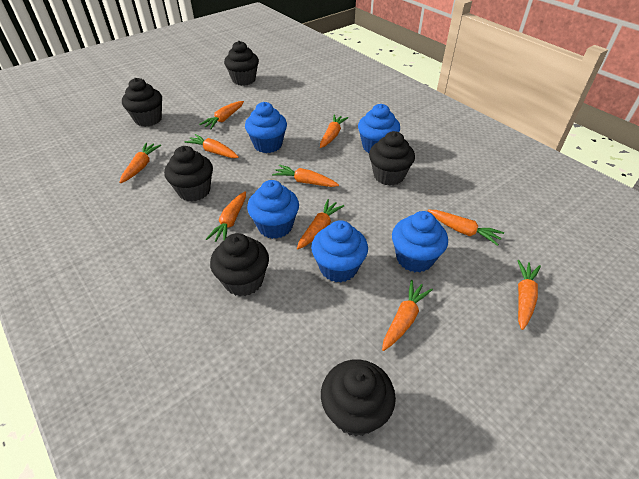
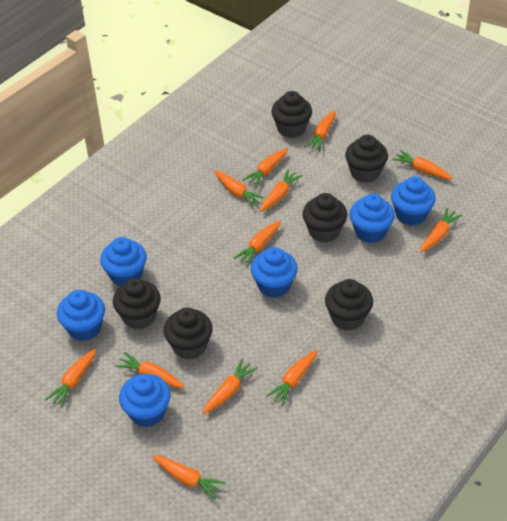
blue cupcake: 5 -> 6
orange carrot: 10 -> 12

